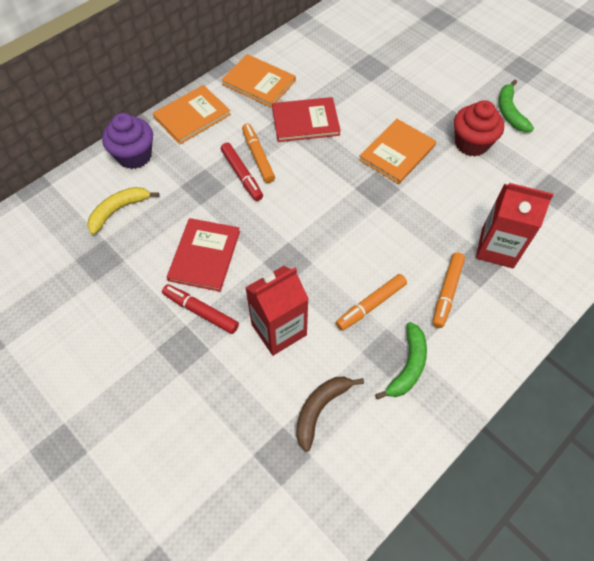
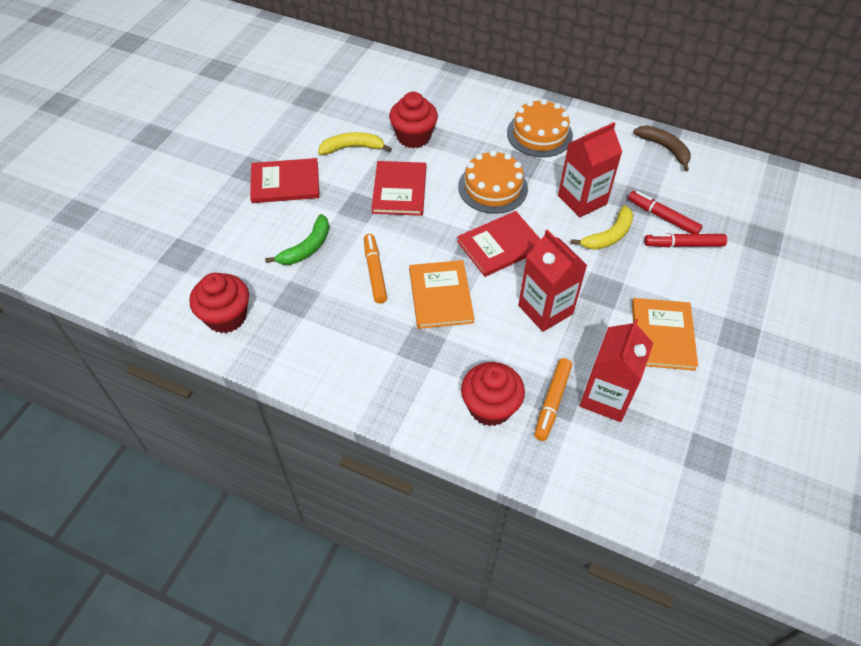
green banana: 2 -> 1
orange book: 3 -> 2
orange cake: 0 -> 2
orange marker: 3 -> 2
purple cupcake: 1 -> 0
red book: 2 -> 3
red carton: 2 -> 3
red cupcake: 1 -> 3
yellow banana: 1 -> 2

